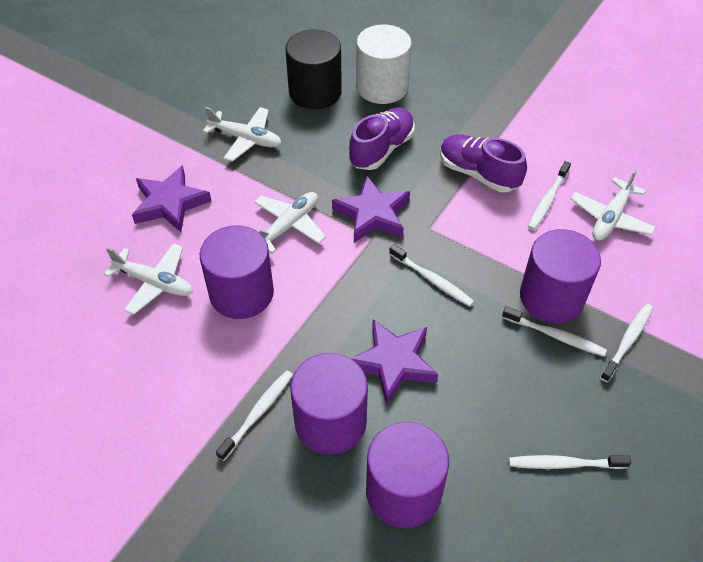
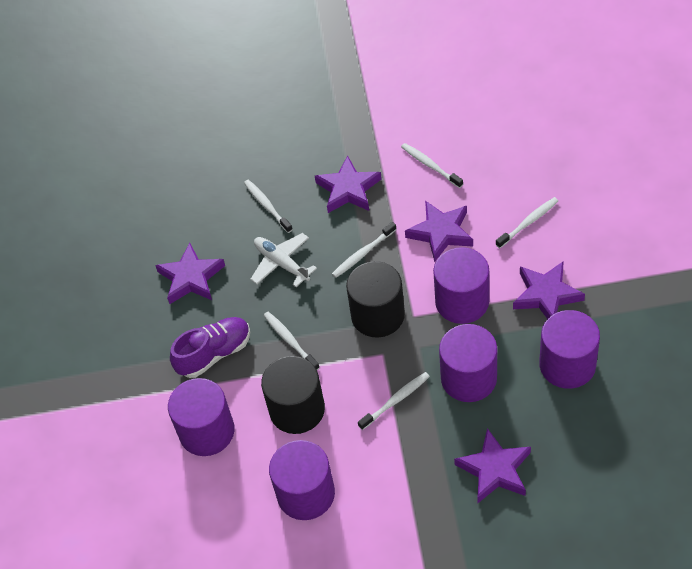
black cylinder: 1 -> 2
purple cylinder: 4 -> 5
purple shoe: 2 -> 1
purple star: 3 -> 5
white cylinder: 1 -> 0
white plane: 4 -> 1

